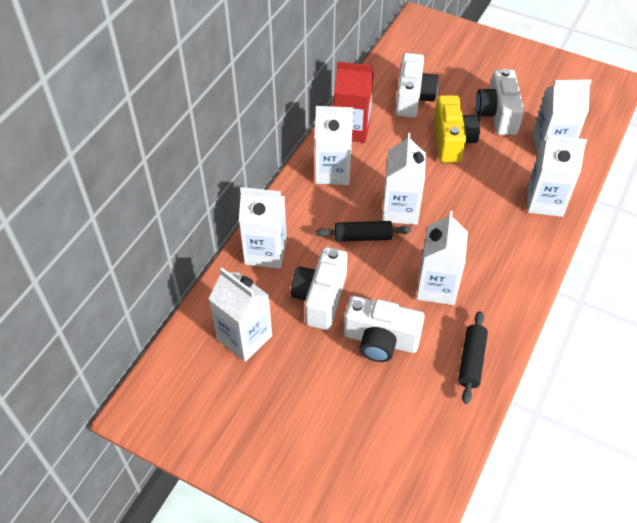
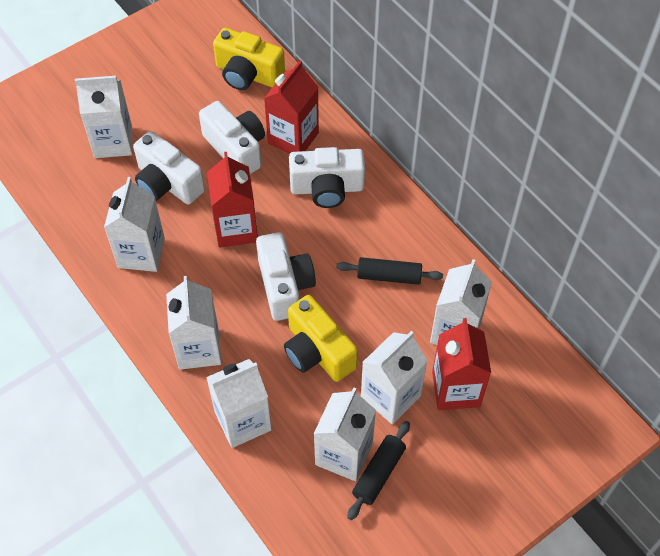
red carton: 1 -> 3
yellow camera: 1 -> 2

